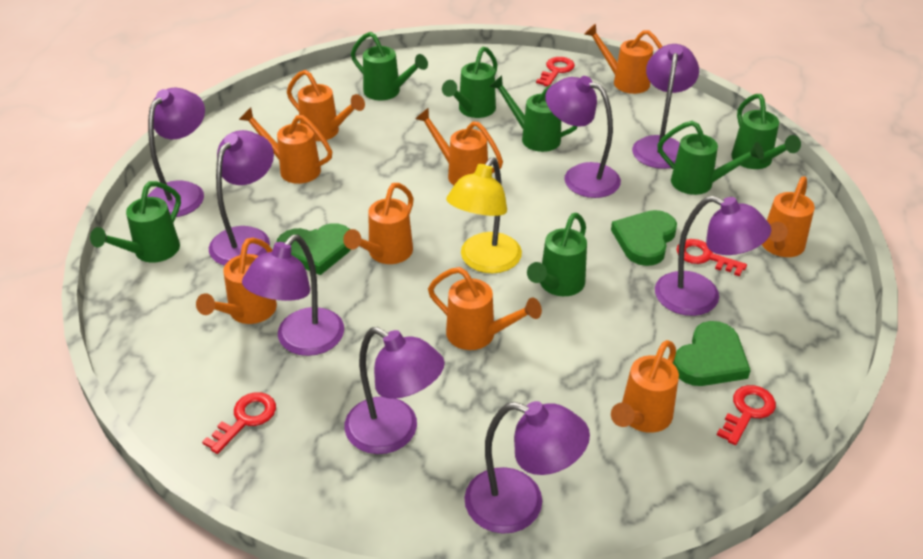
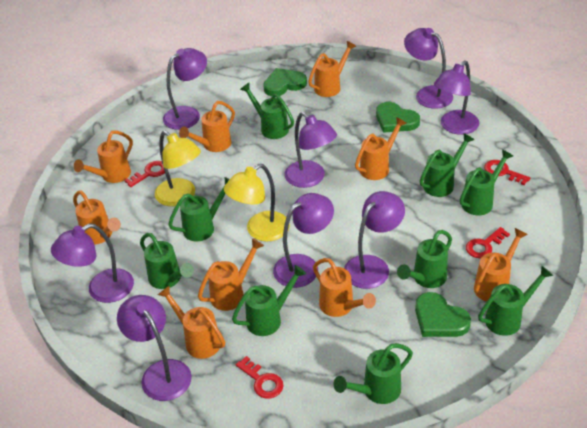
green watering can: 7 -> 9
yellow lamp: 1 -> 2

